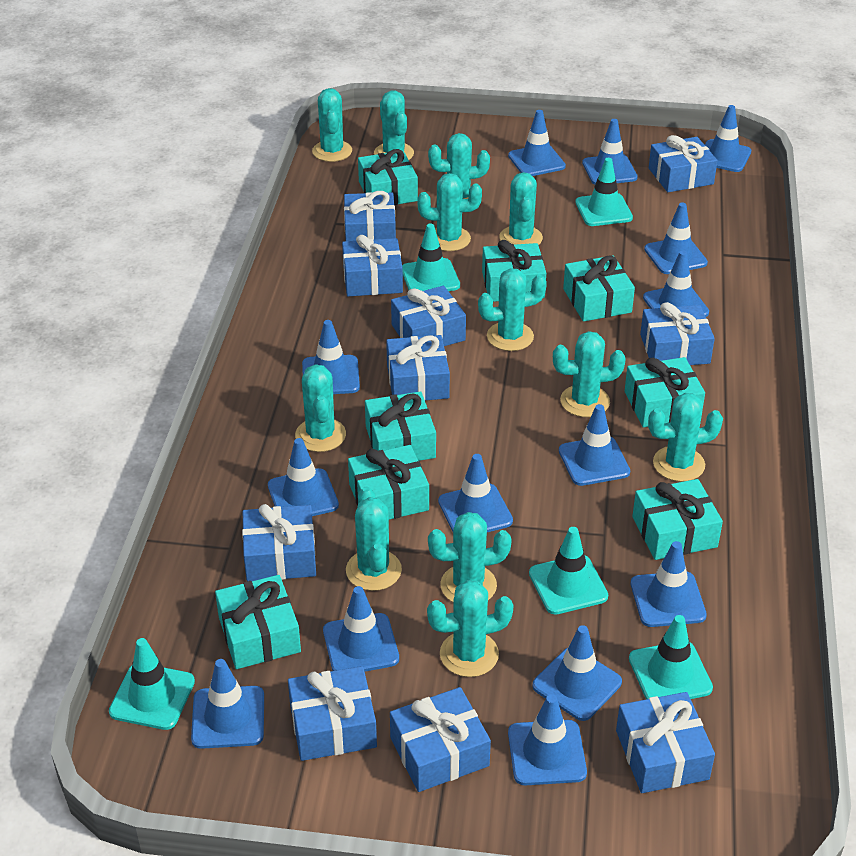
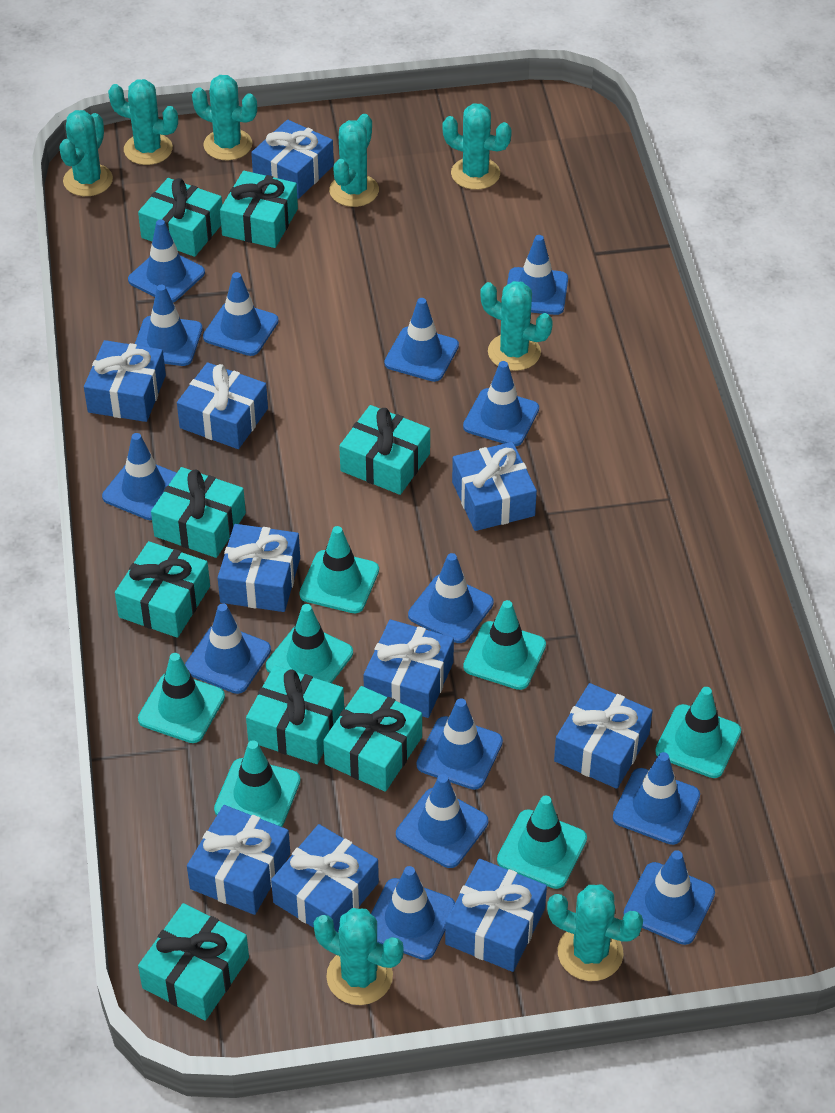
turquoise cactus: 12 -> 8
turquoise traffic cone: 5 -> 7

